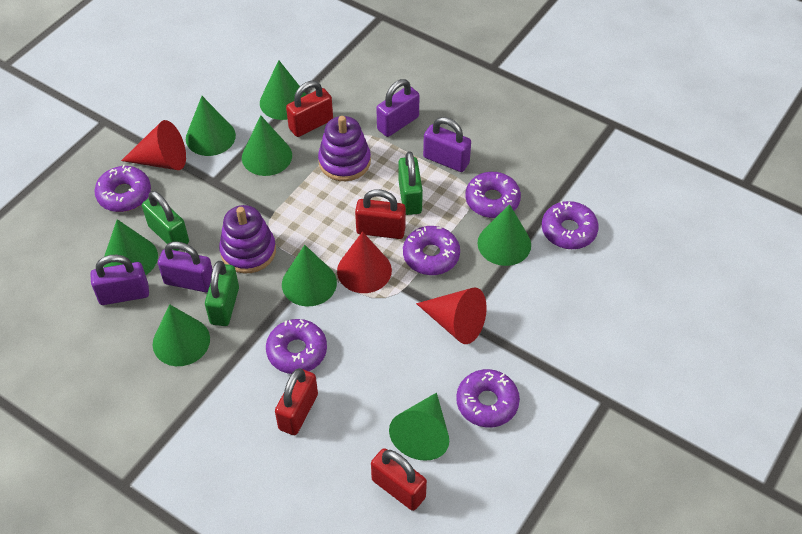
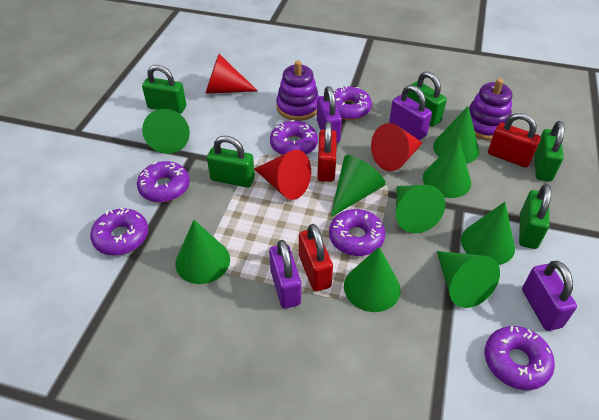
green cone: 8 -> 9
green padlock: 3 -> 5
red padlock: 4 -> 3

